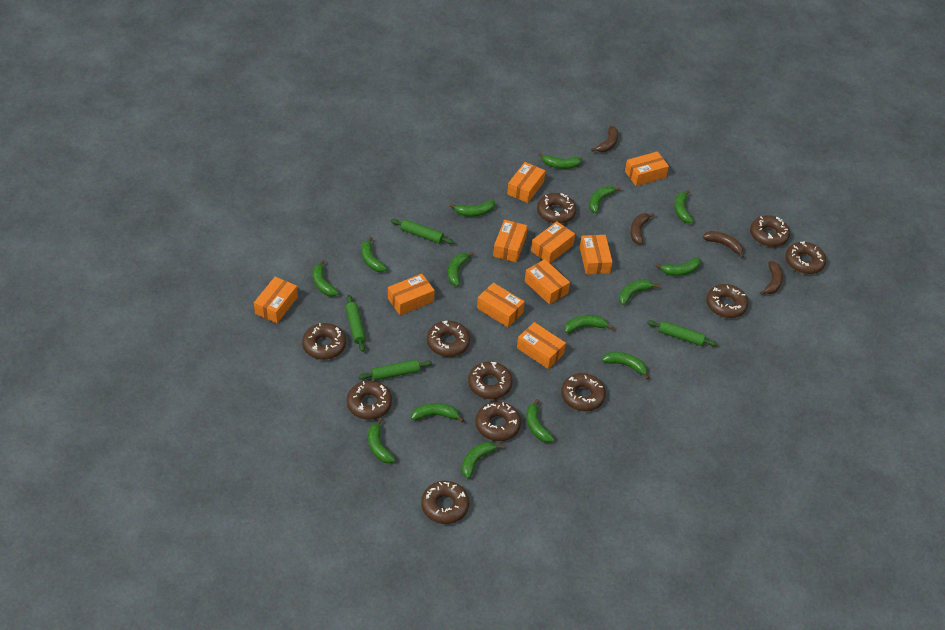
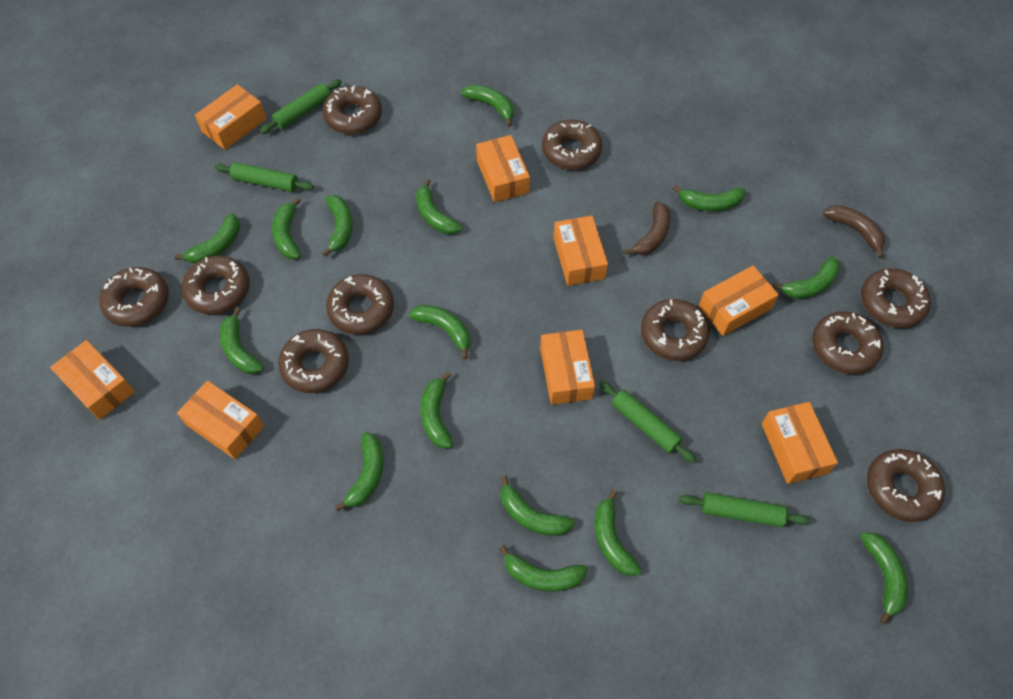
brown banana: 4 -> 2
brown donut: 11 -> 10
orange box: 10 -> 8

